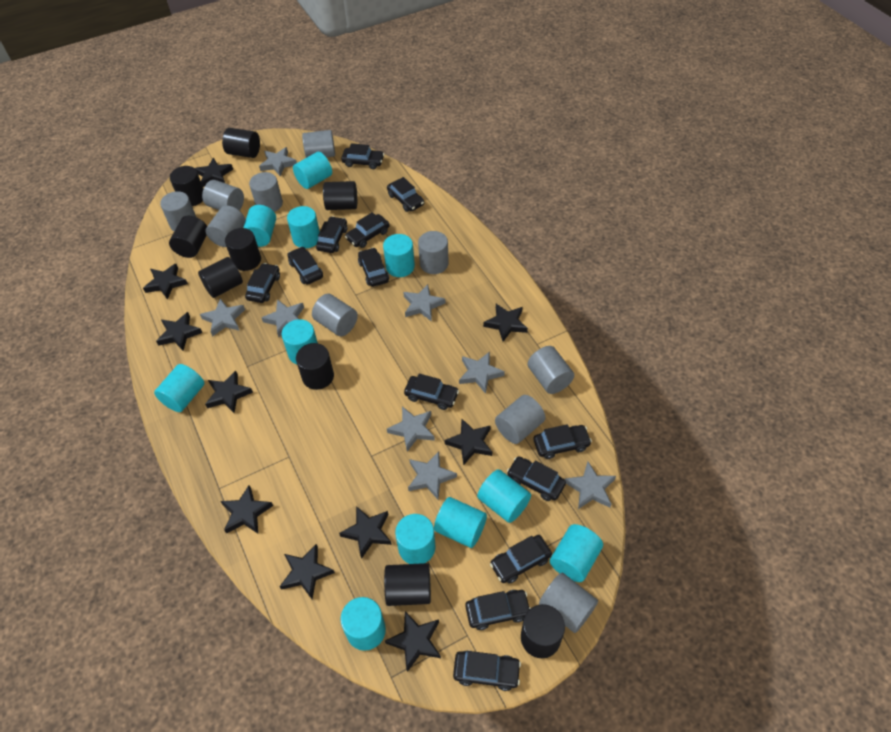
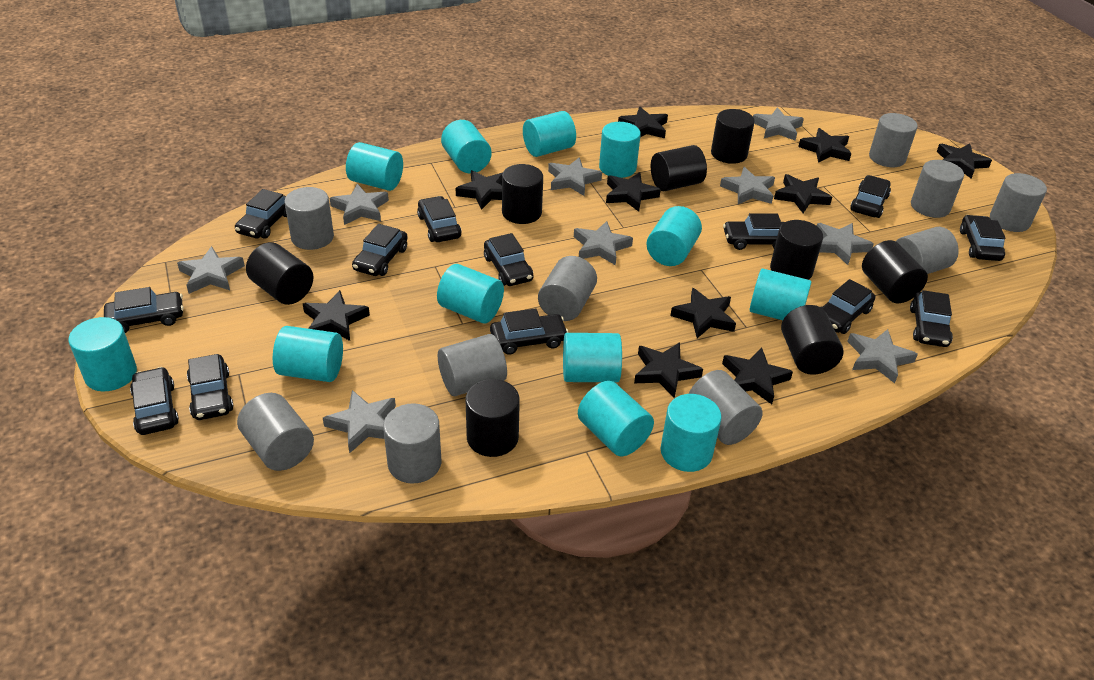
black cylinder: 9 -> 8
grey star: 8 -> 9
turquoise cylinder: 11 -> 12

